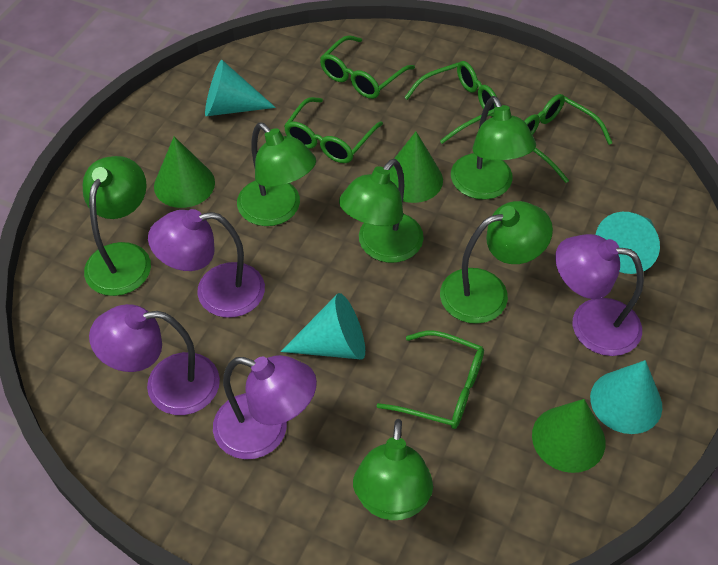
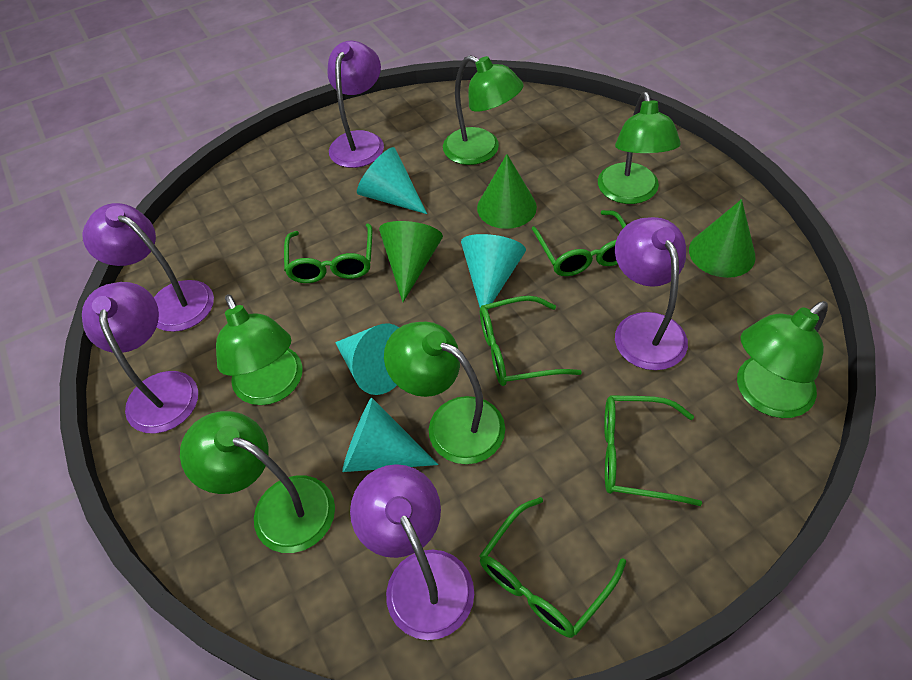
purple lamp: 4 -> 5

